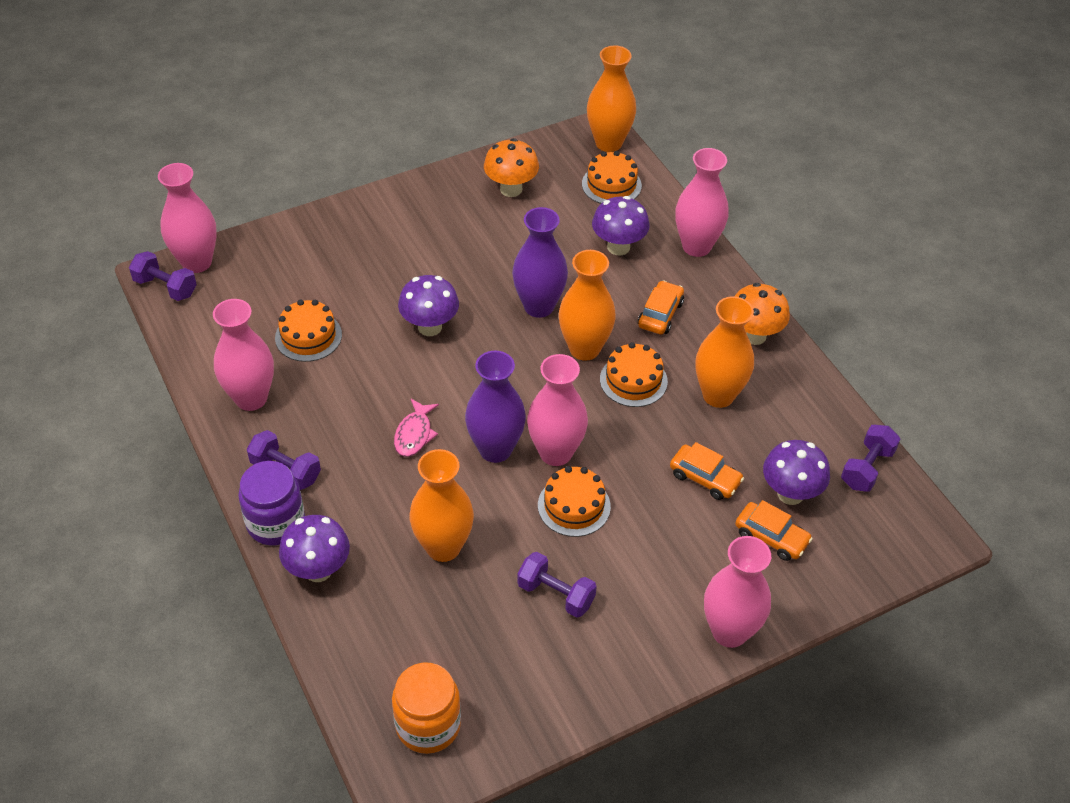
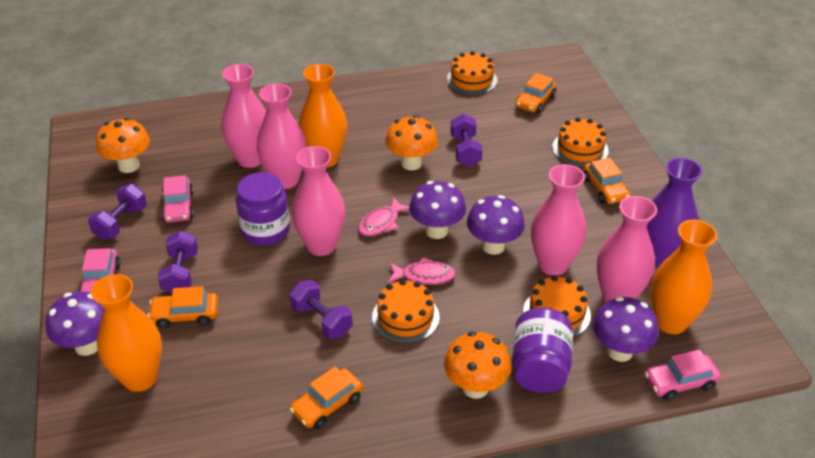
orange car: 3 -> 4
orange jar: 1 -> 0
orange mushroom: 2 -> 3
orange vase: 4 -> 3
pink car: 0 -> 3
pink fish: 1 -> 2
purple jar: 1 -> 2
purple vase: 2 -> 1

